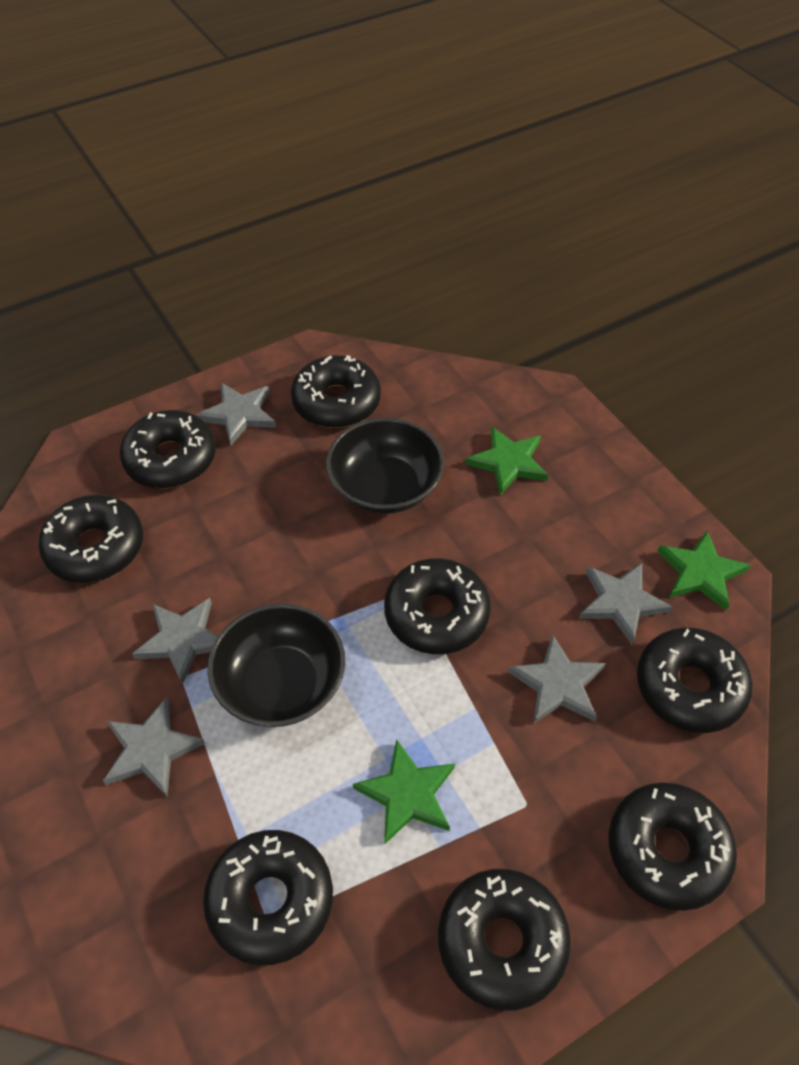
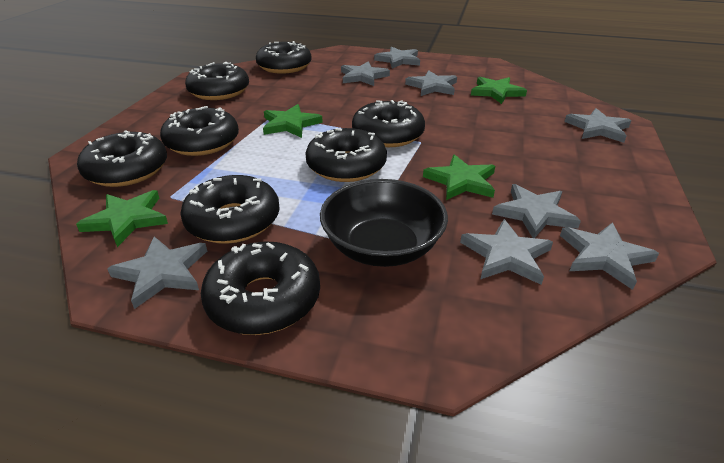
black bowl: 2 -> 1
green star: 3 -> 4
grey star: 5 -> 8

